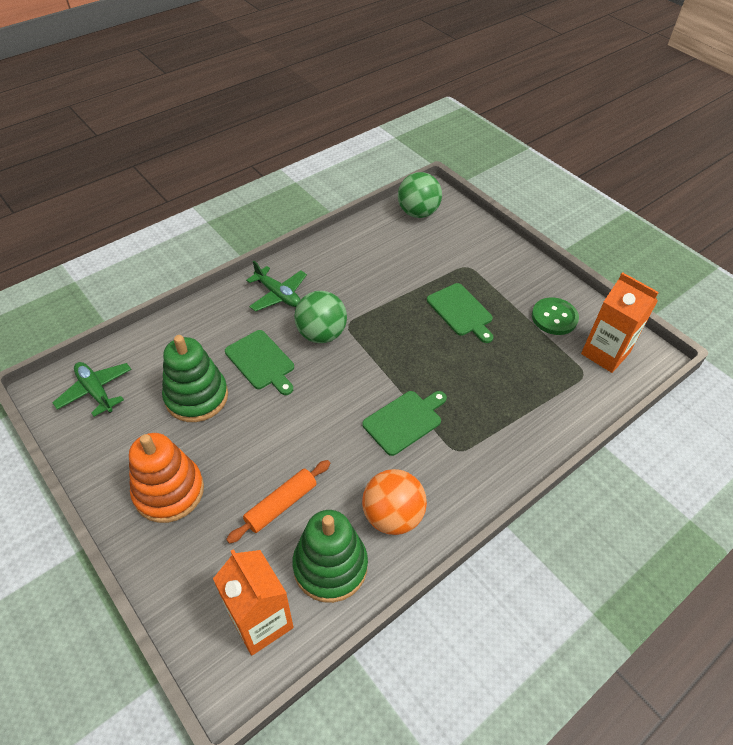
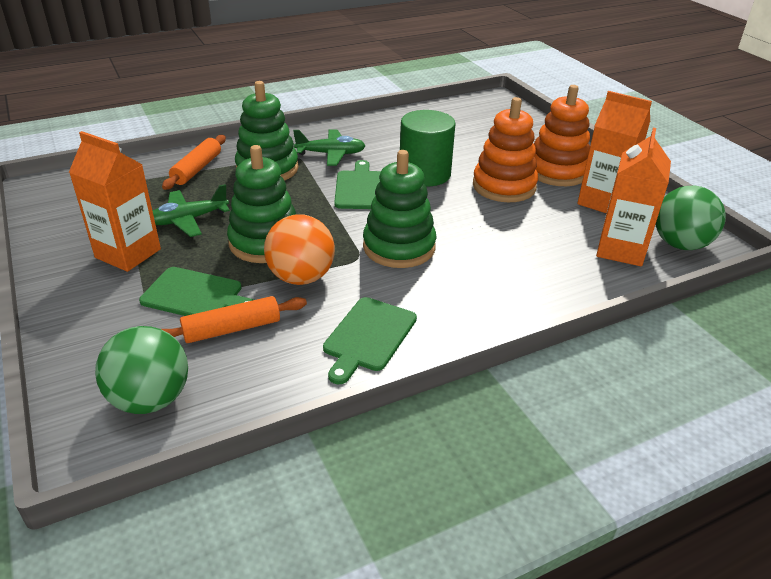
green button: 1 -> 0
green cylinder: 0 -> 1
green stacking toy: 2 -> 3
orange carton: 2 -> 3
orange rolling pin: 1 -> 2
orange stacking toy: 1 -> 2

